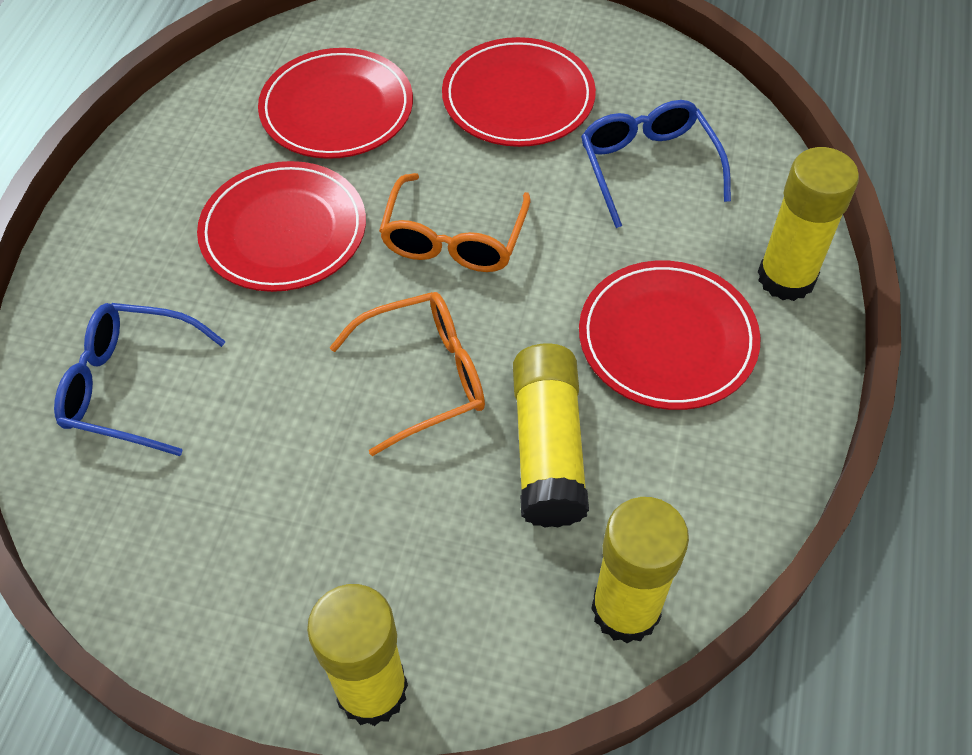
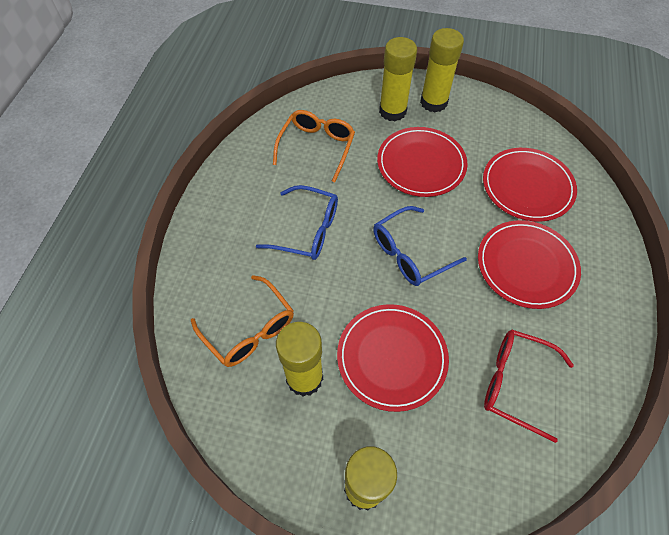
red glasses: 0 -> 1

